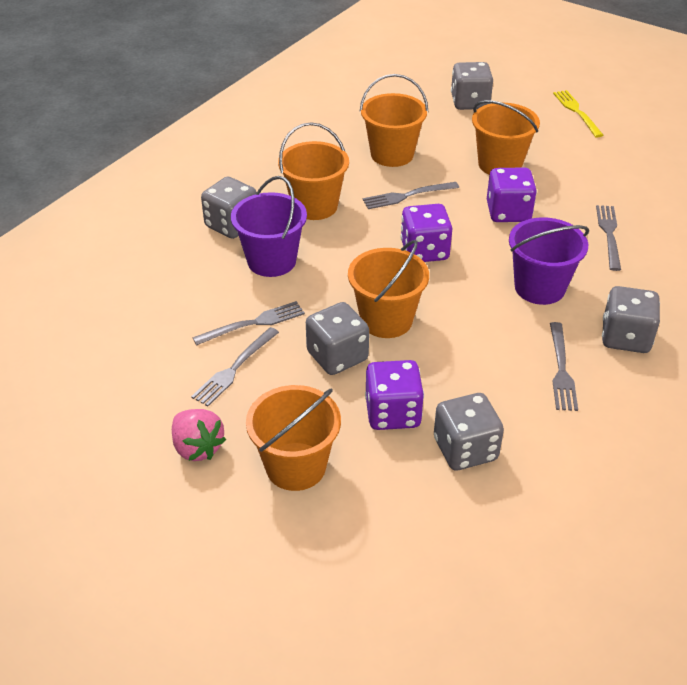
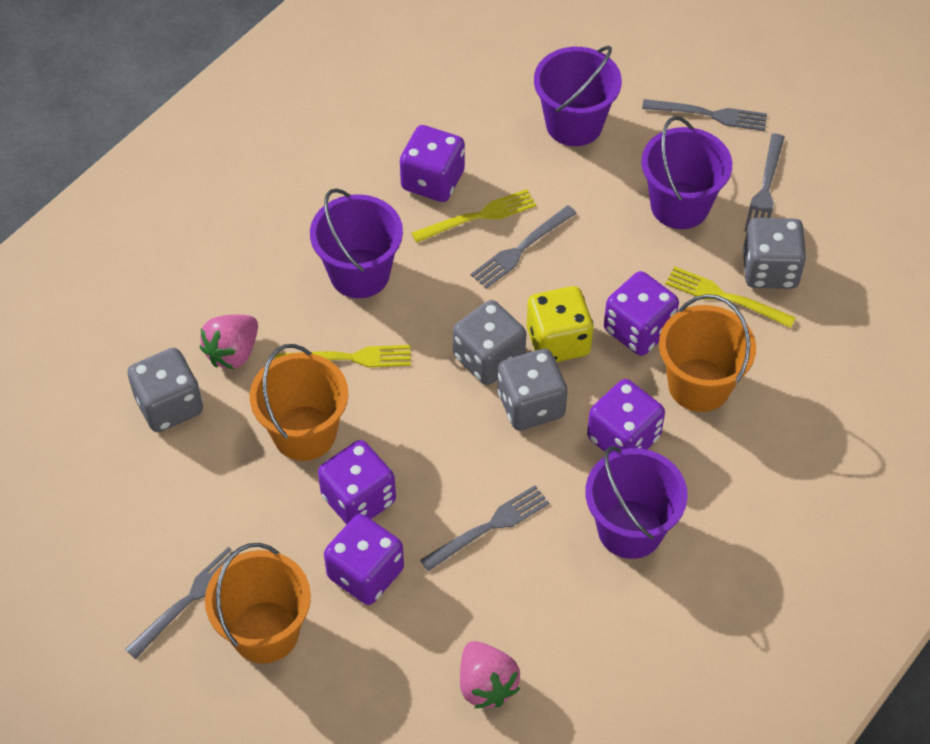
grey dice: 5 -> 4
orange bucket: 5 -> 3
pink strawberry: 1 -> 2
purple bucket: 2 -> 4
purple dice: 3 -> 5
yellow dice: 0 -> 1
yellow fork: 1 -> 3

